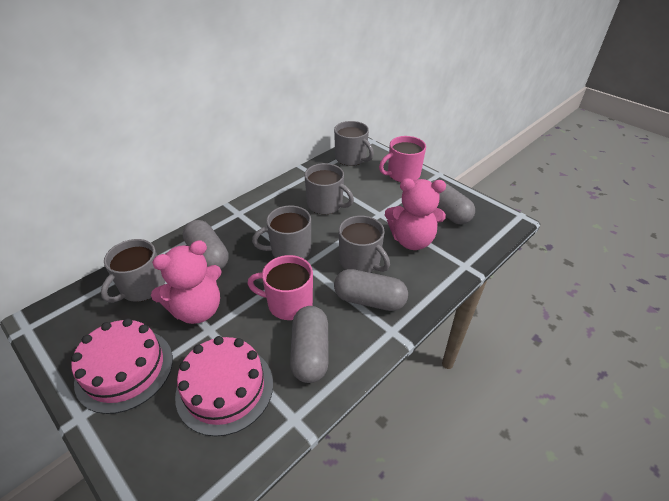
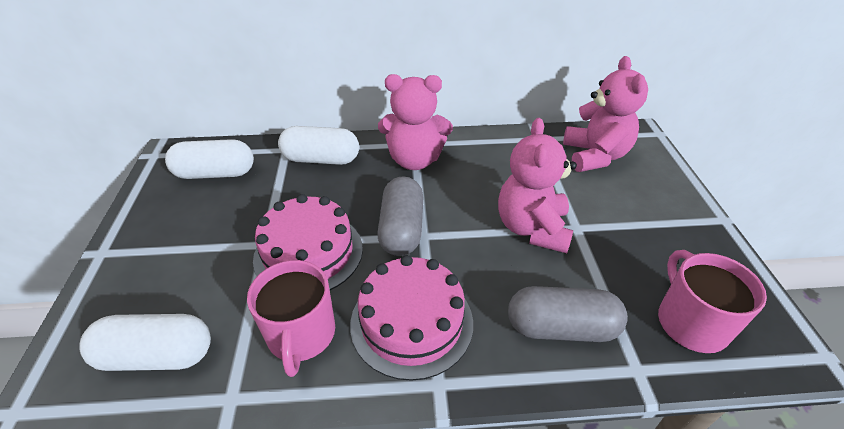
grey capsule: 4 -> 2
grey mug: 5 -> 0
pink teddy bear: 2 -> 3
white capsule: 0 -> 3

